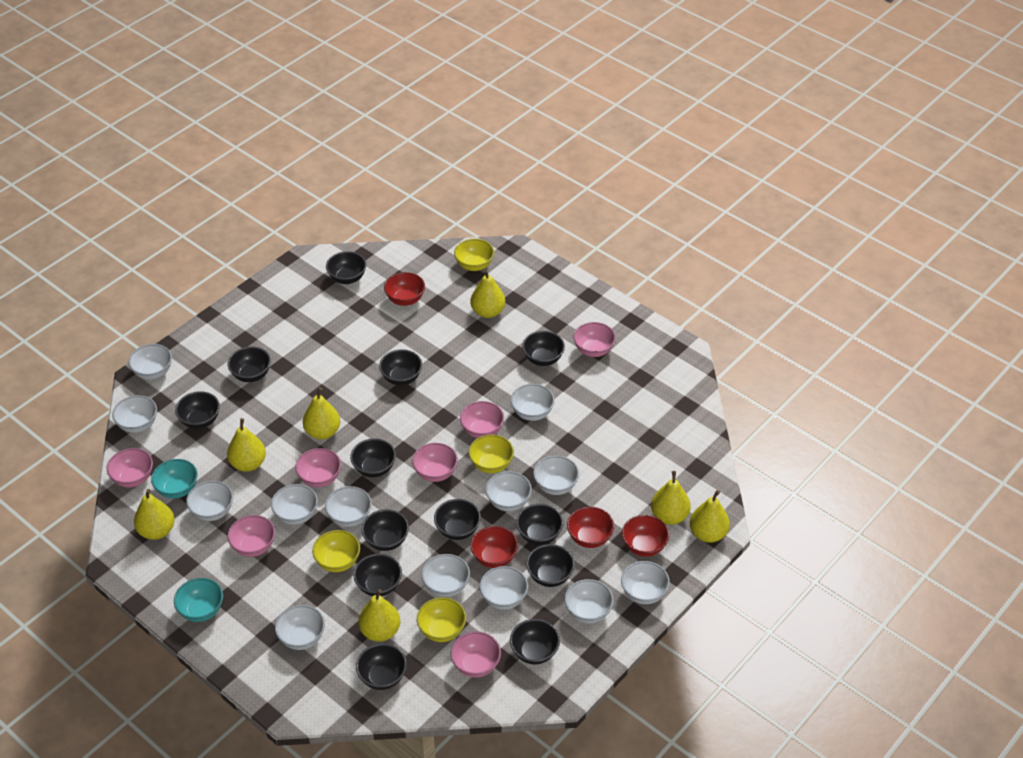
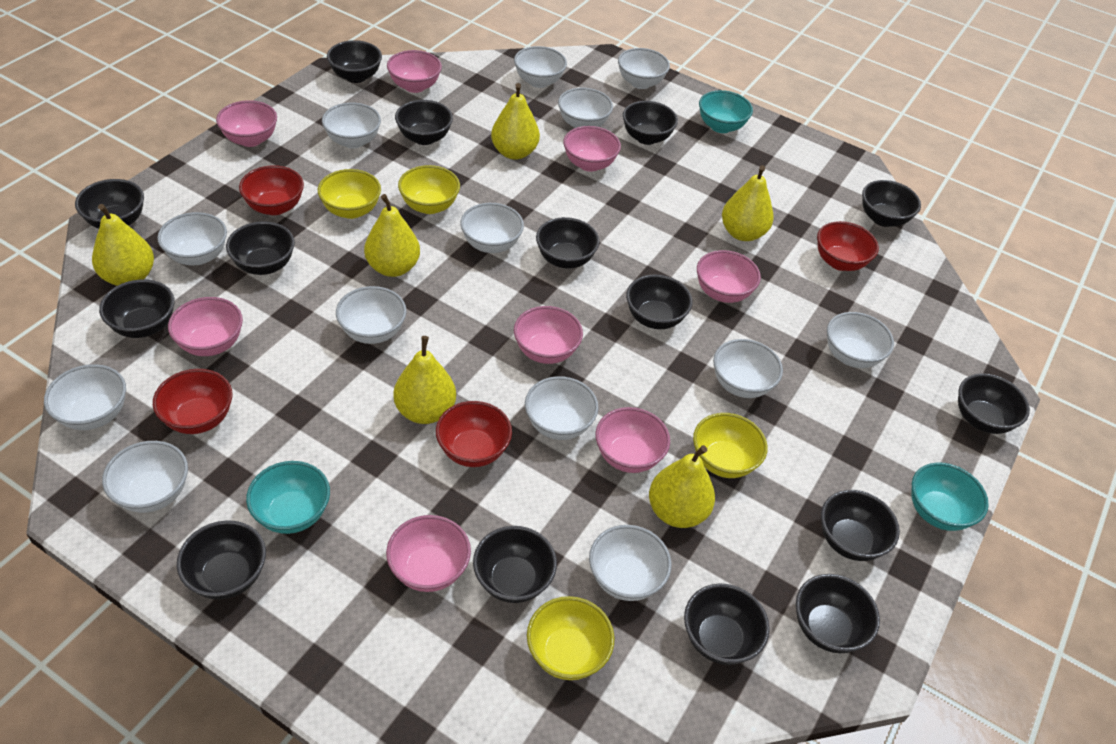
black bowl: 13 -> 15
pink bowl: 7 -> 8
turquoise bowl: 2 -> 3
yellow pear: 7 -> 6

